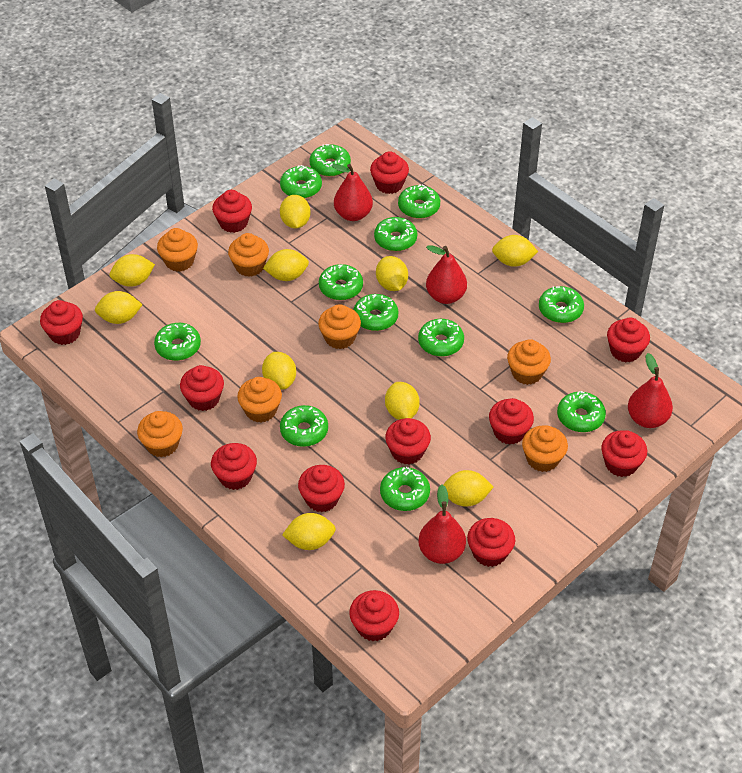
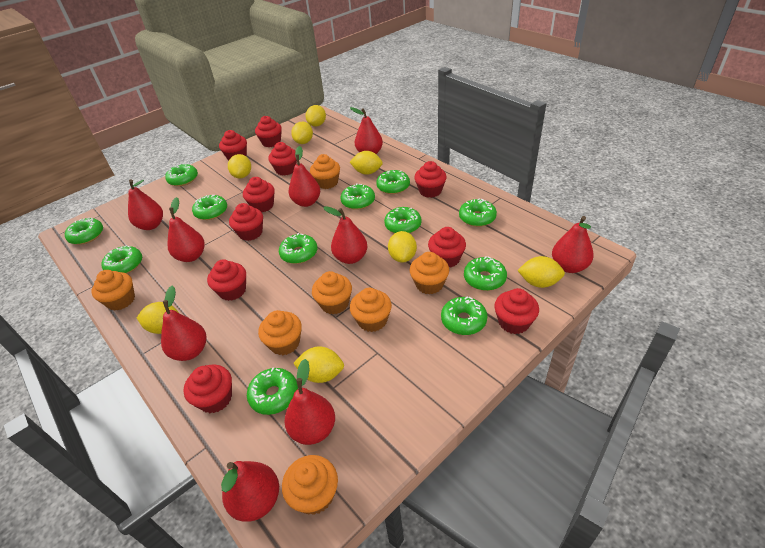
red cupcake: 12 -> 10
red pear: 4 -> 9
yellow lemon: 10 -> 8

